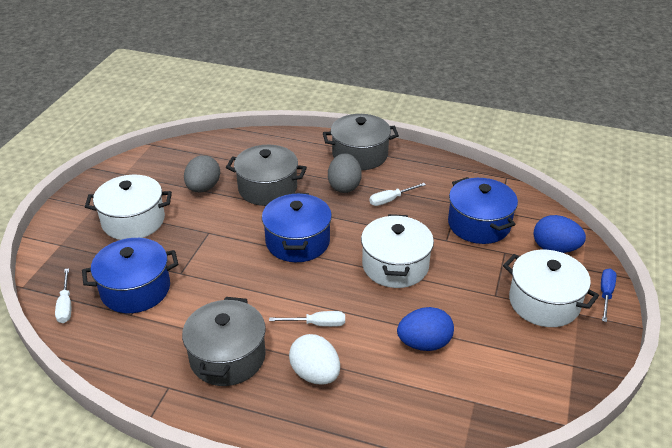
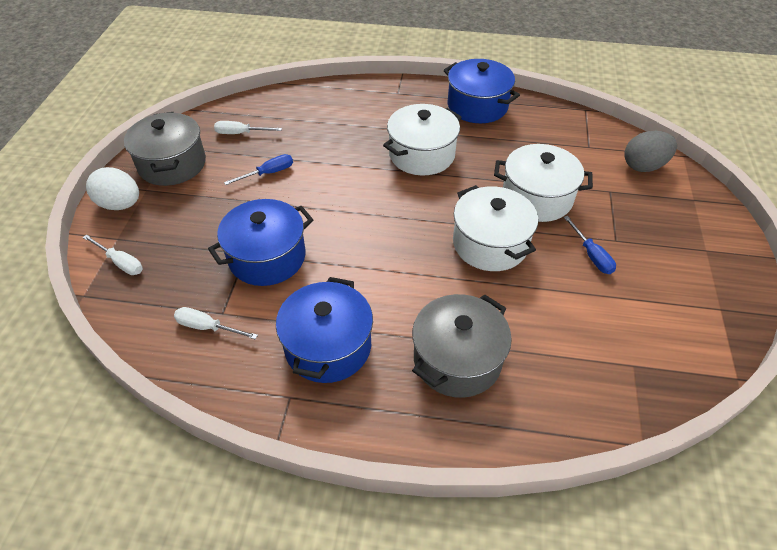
blue egg: 2 -> 0
blue screwdriver: 1 -> 2
grey egg: 2 -> 1
grey pot: 3 -> 2

